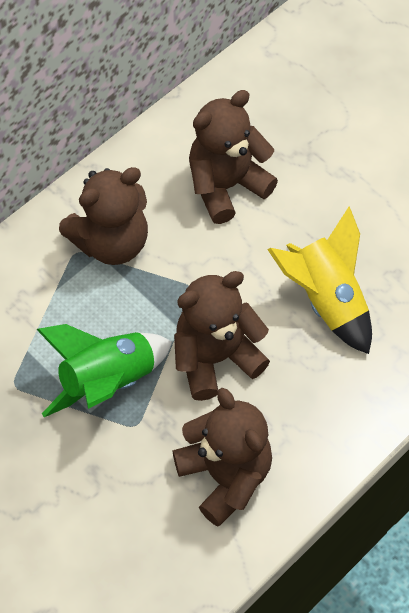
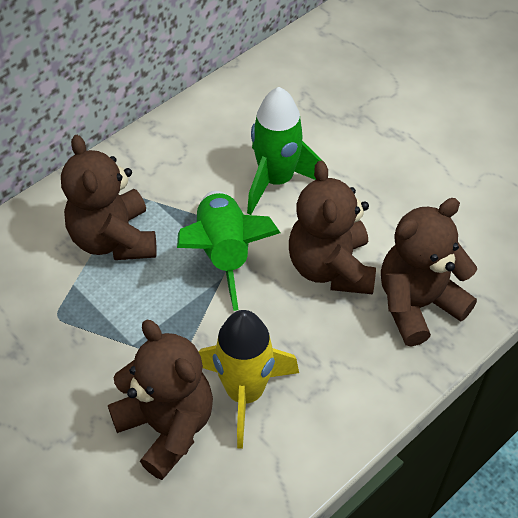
green rocket: 1 -> 2

